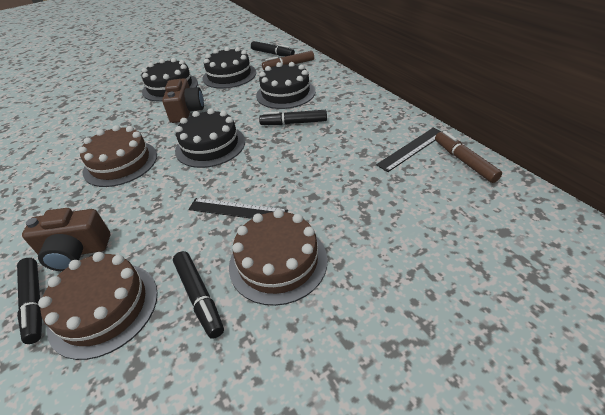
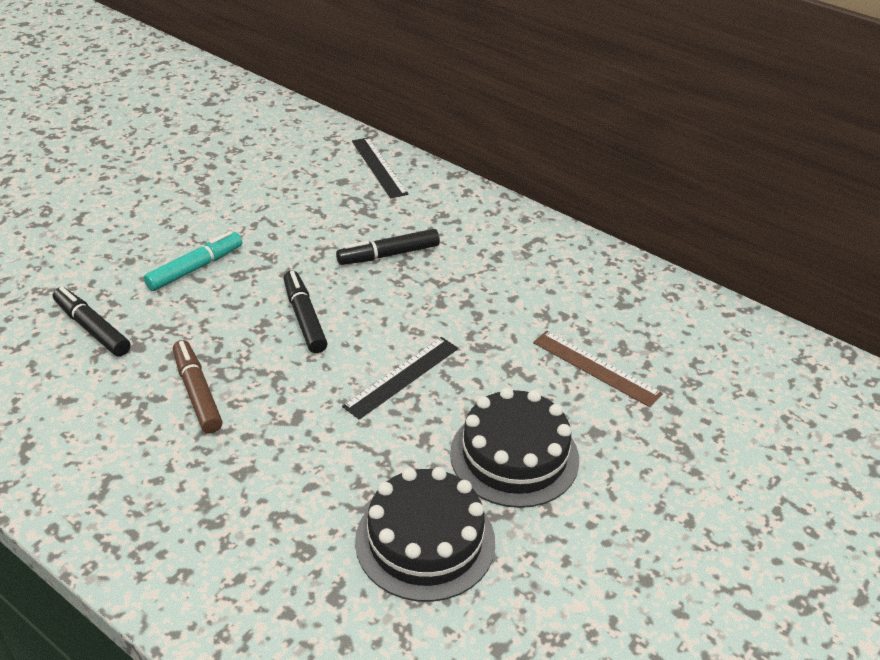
black cake: 4 -> 2
black marker: 4 -> 3
brown cake: 3 -> 0
brown camera: 2 -> 0
brown marker: 2 -> 1
brown ruler: 0 -> 1
turquoise marker: 0 -> 1

